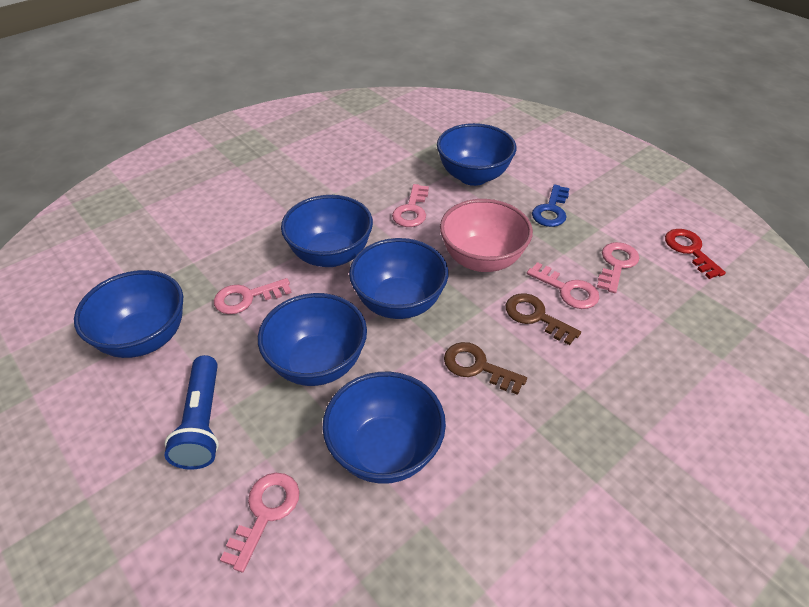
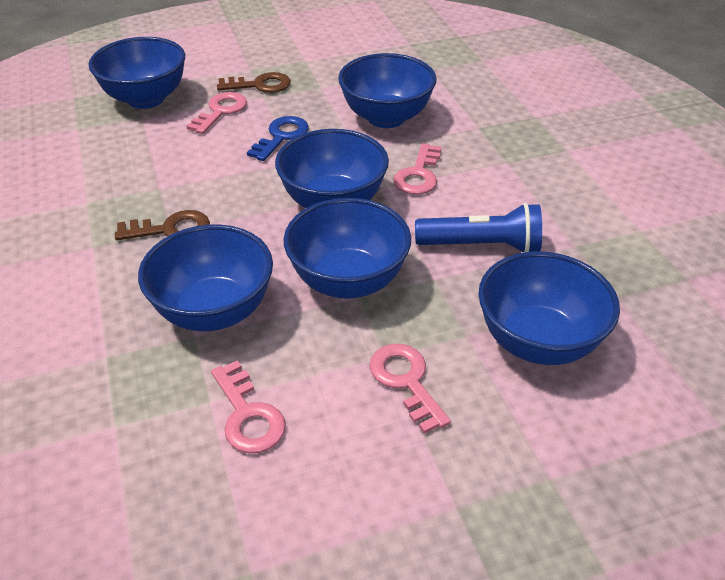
pink bowl: 1 -> 0
pink key: 5 -> 4
red key: 1 -> 0

